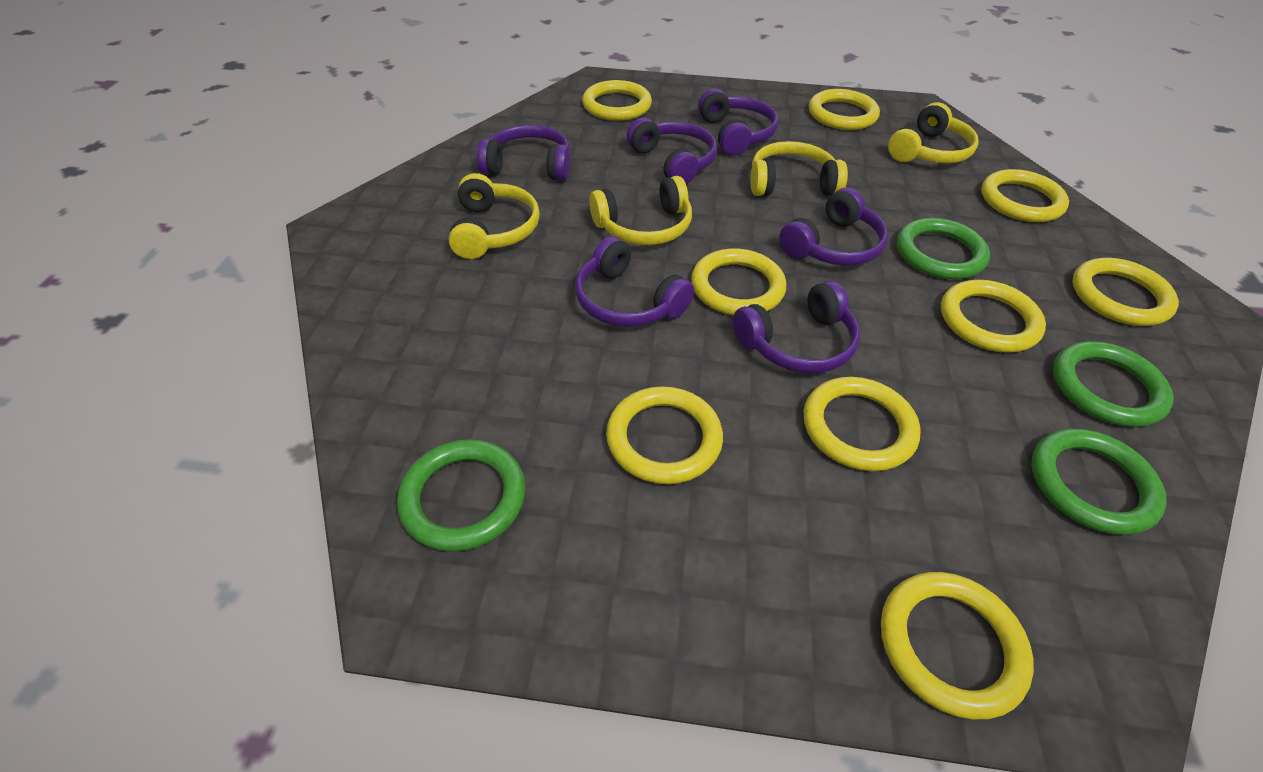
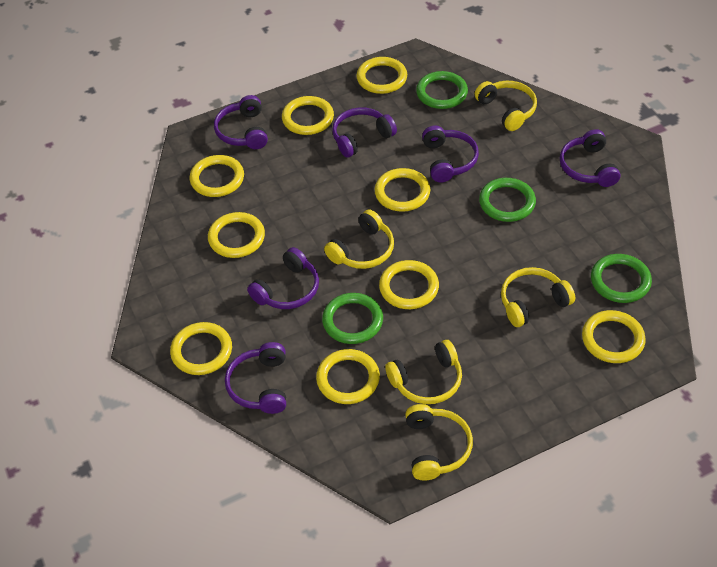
yellow headphones: 4 -> 5

